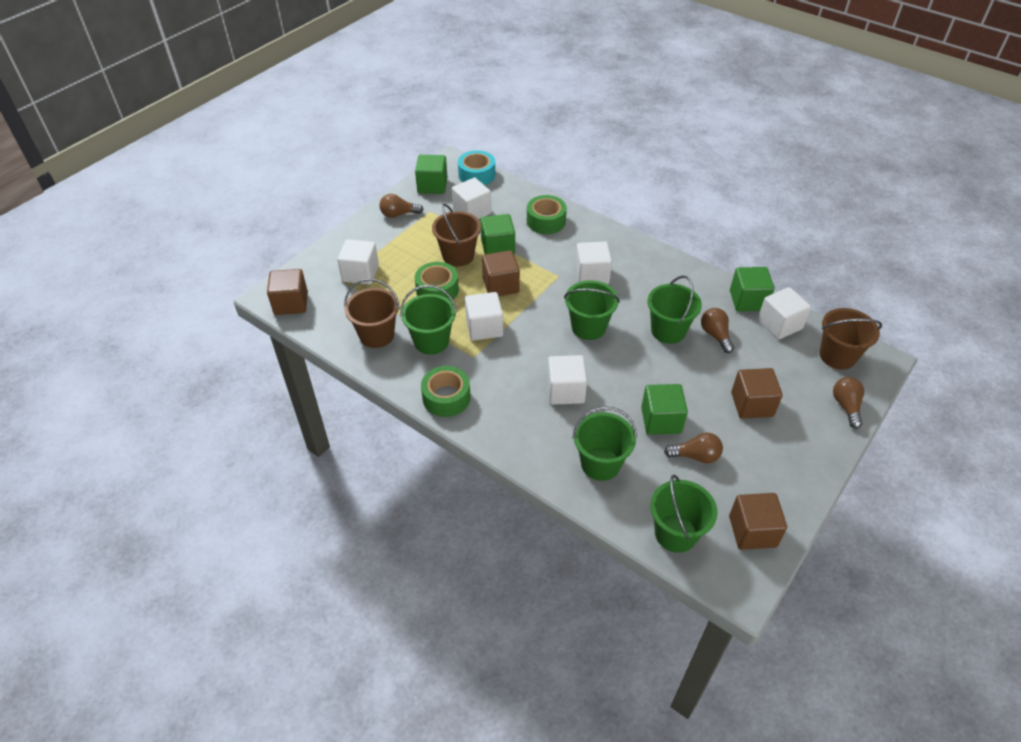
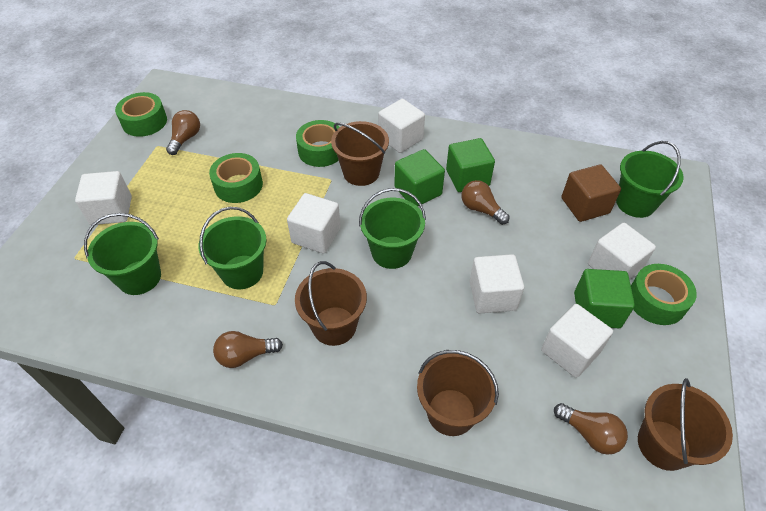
brown bucket: 3 -> 4
brown cube: 4 -> 1
green bucket: 5 -> 4
green cube: 4 -> 3
green tape: 3 -> 4
turquoise tape: 1 -> 0

